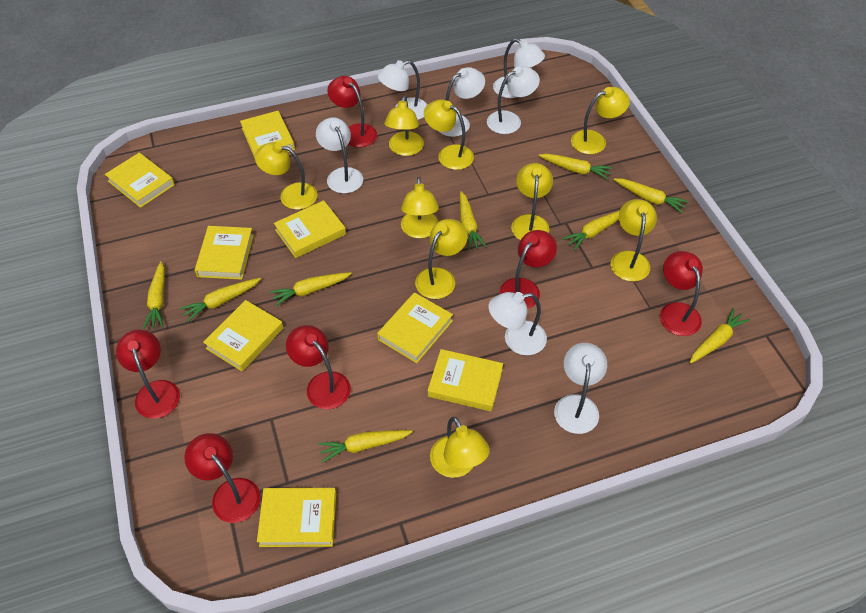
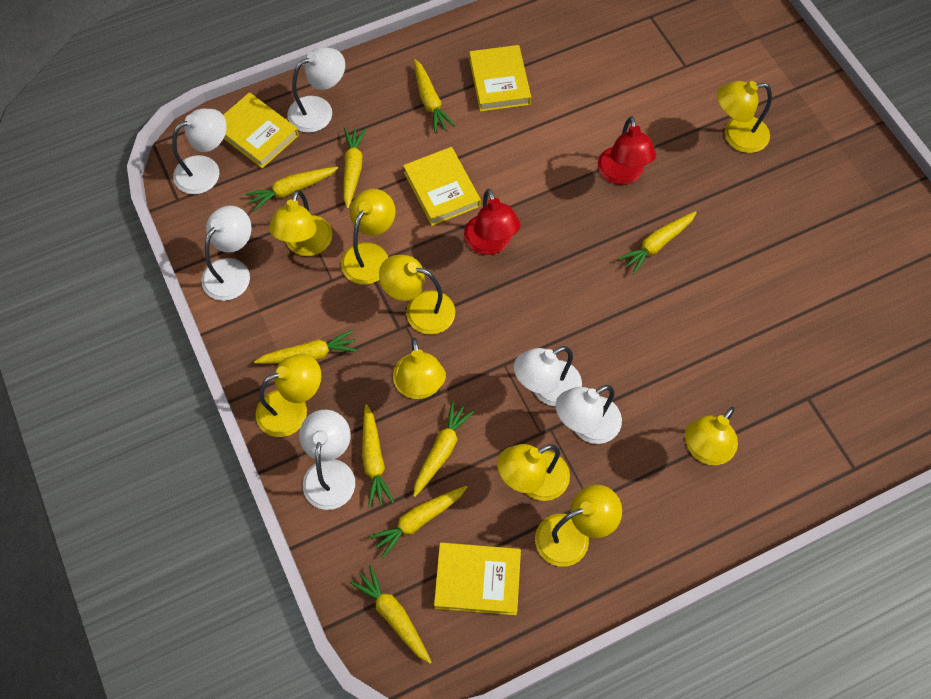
red lamp: 6 -> 2
white lamp: 7 -> 6
yellow book: 8 -> 4

